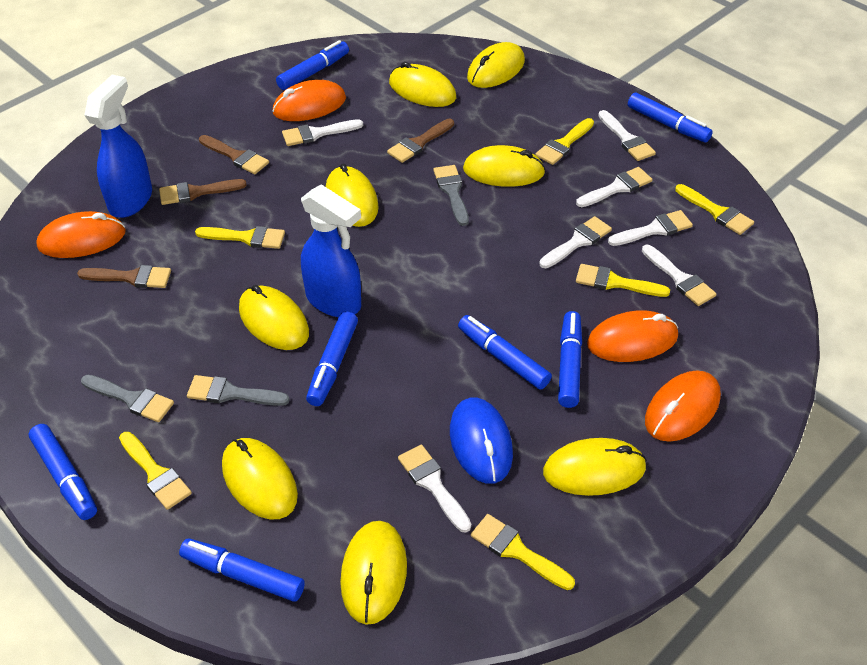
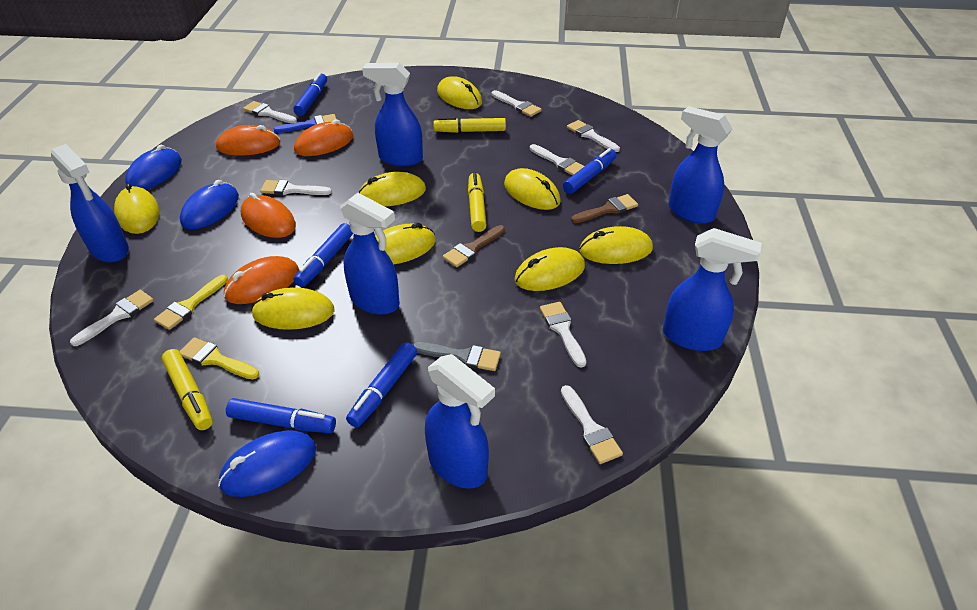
blue brush: 0 -> 1
blue marker: 7 -> 5
blue mouse: 1 -> 3
blue spray bottle: 2 -> 6
brown brush: 4 -> 2
grey brush: 3 -> 1
white brush: 7 -> 8
yellow brush: 6 -> 2
yellow marker: 0 -> 3

